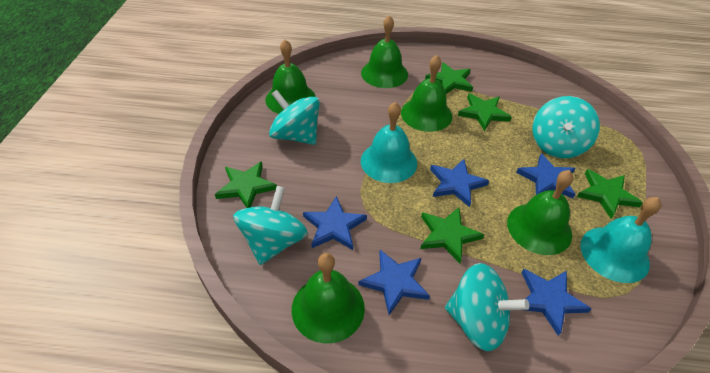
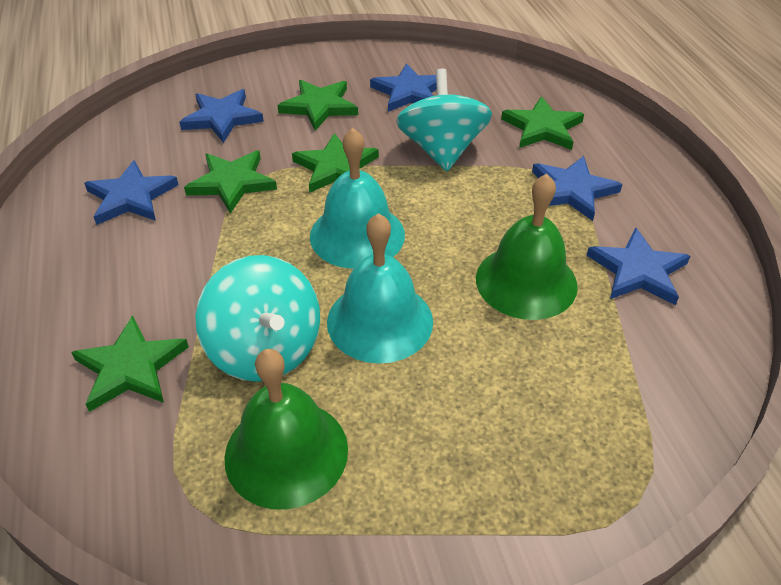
green bell: 5 -> 2
turquoise spinning top: 4 -> 2

